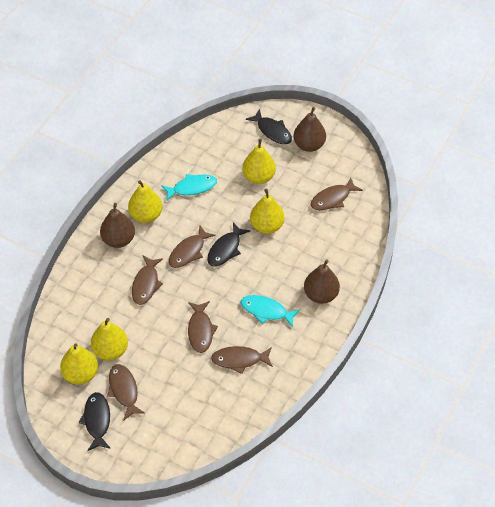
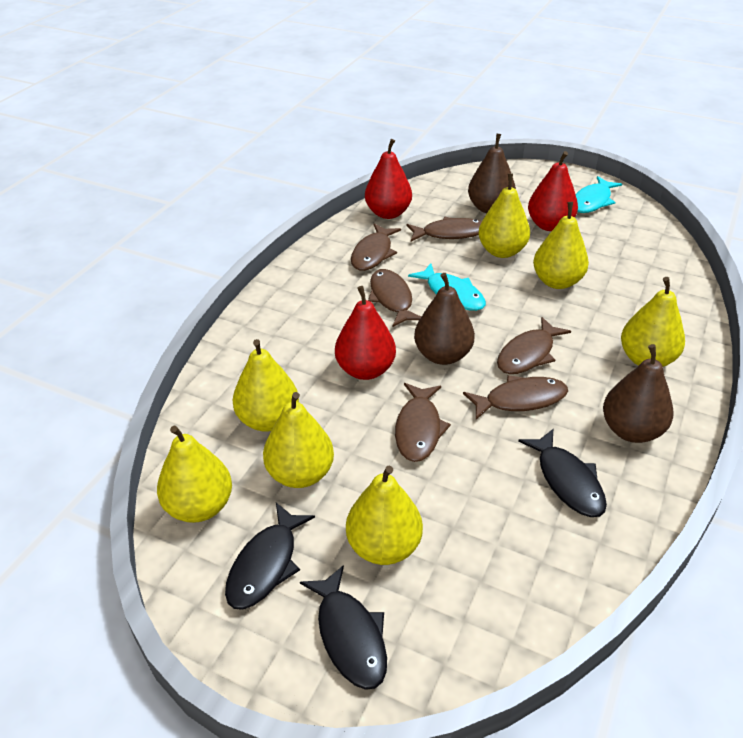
red pear: 0 -> 3
yellow pear: 5 -> 7

